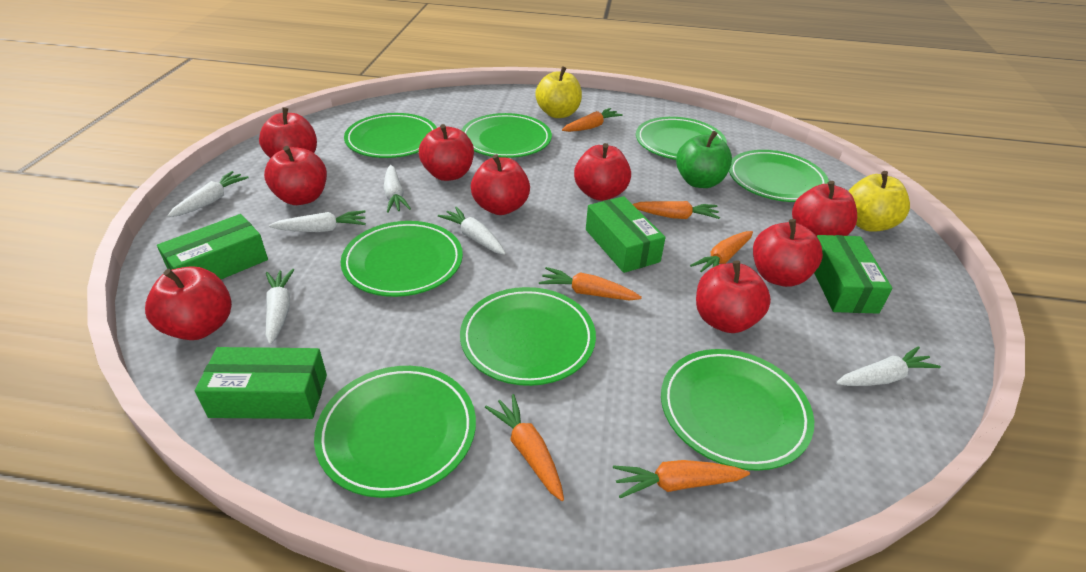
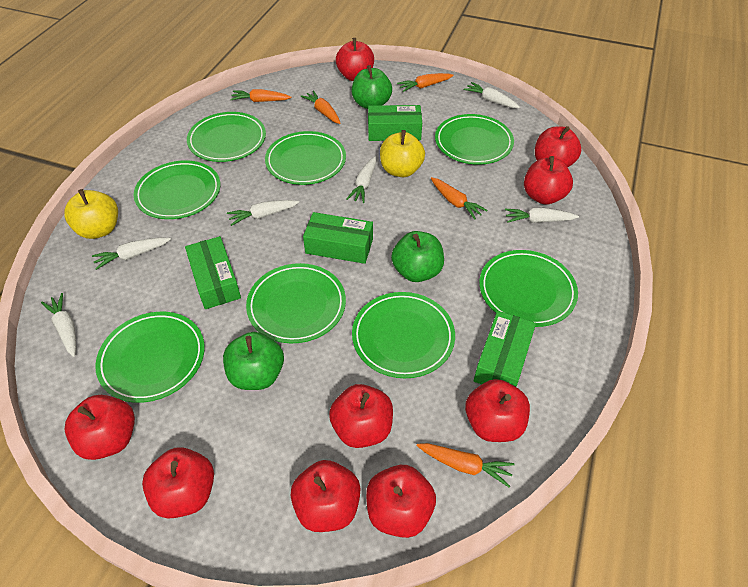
green apple: 1 -> 3
orange carrot: 6 -> 5

